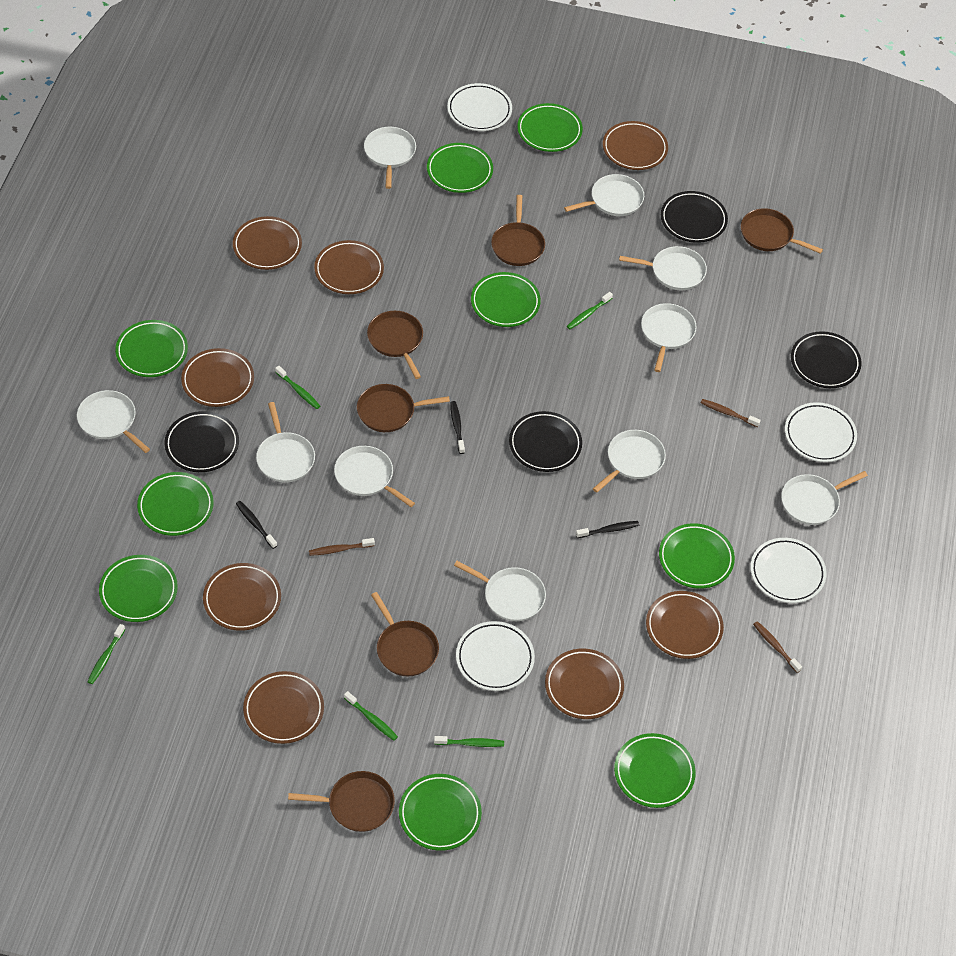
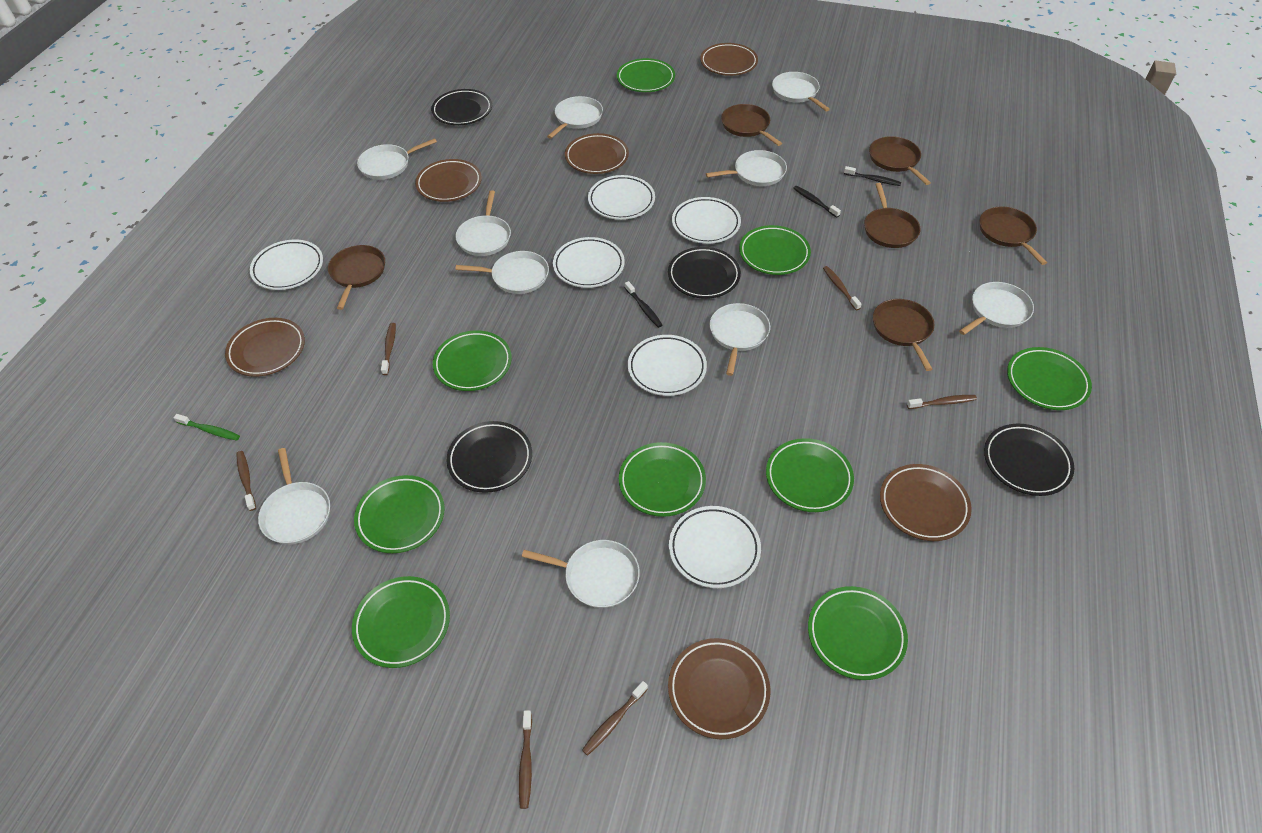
brown plate: 8 -> 6
brown toothbrush: 3 -> 6
green toothbrush: 5 -> 1
white plate: 4 -> 6

